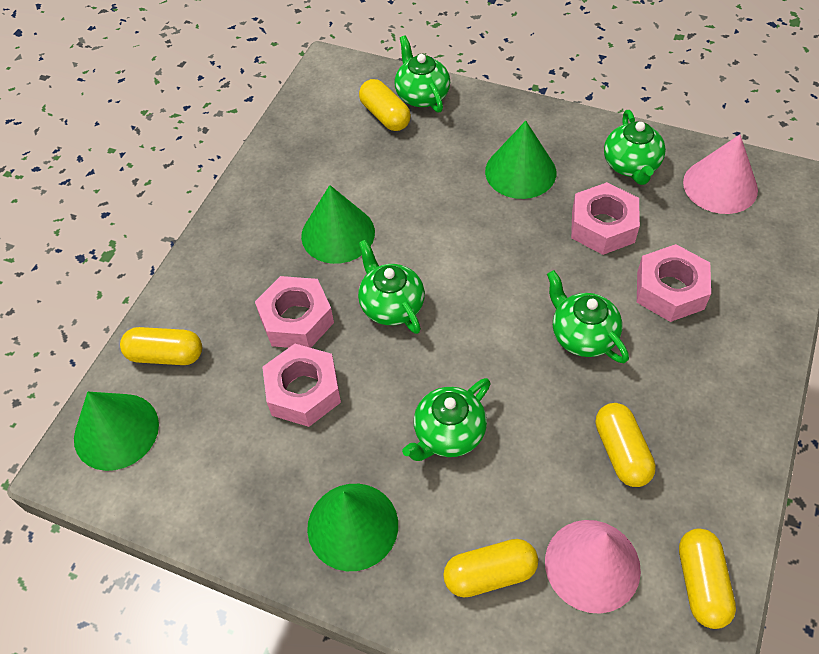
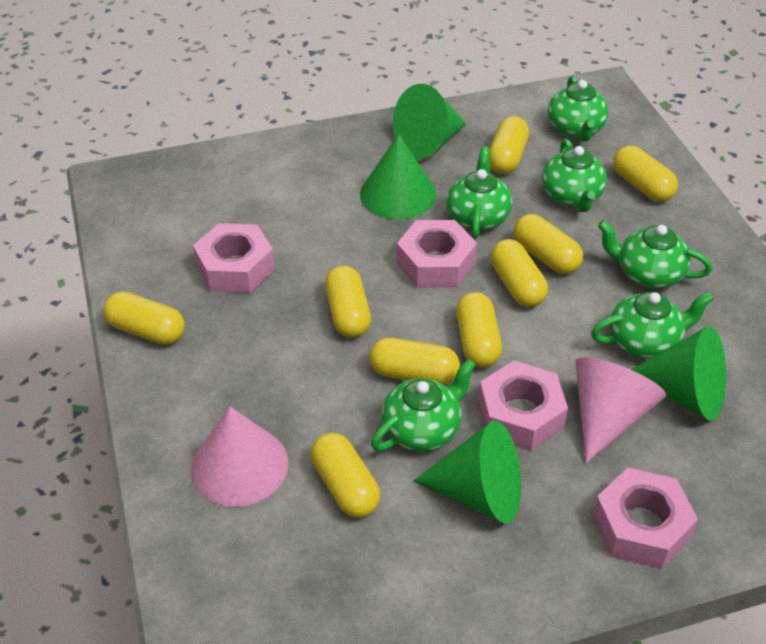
green teapot: 5 -> 6
yellow capsule: 5 -> 9

